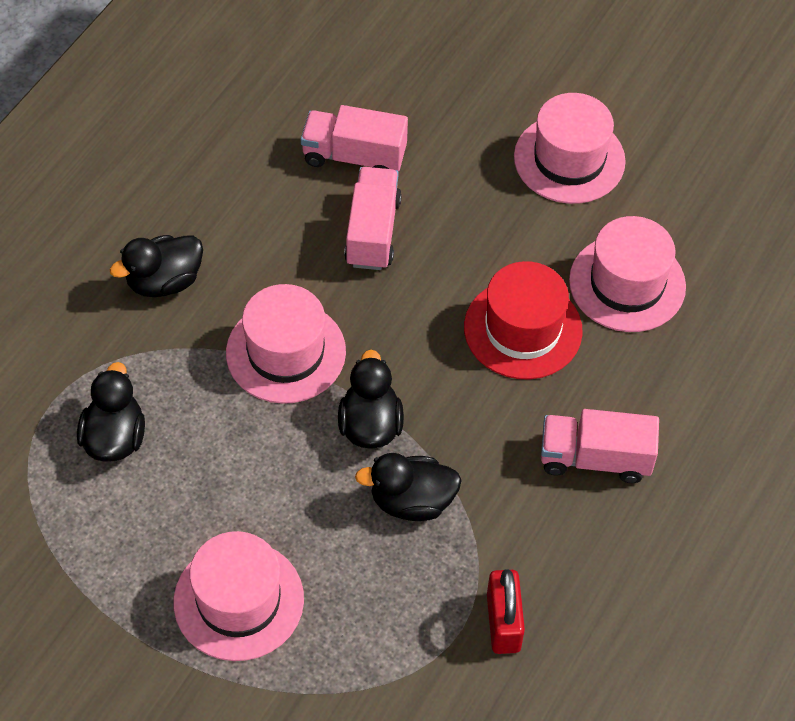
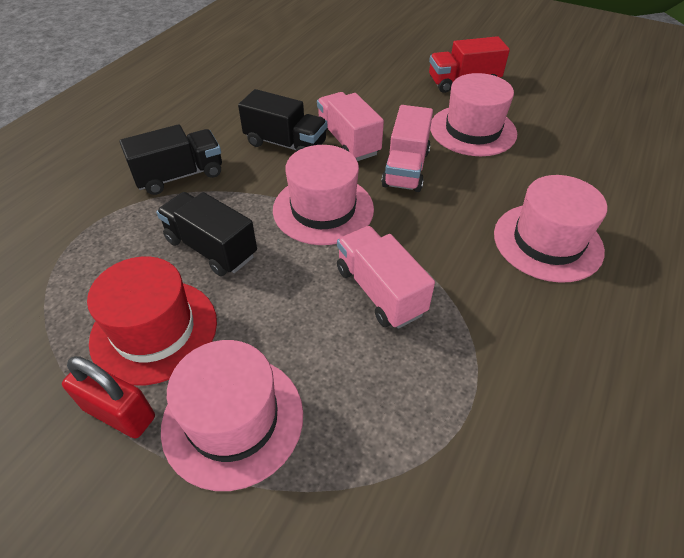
black duck: 4 -> 0
black truck: 0 -> 3
red truck: 0 -> 1

